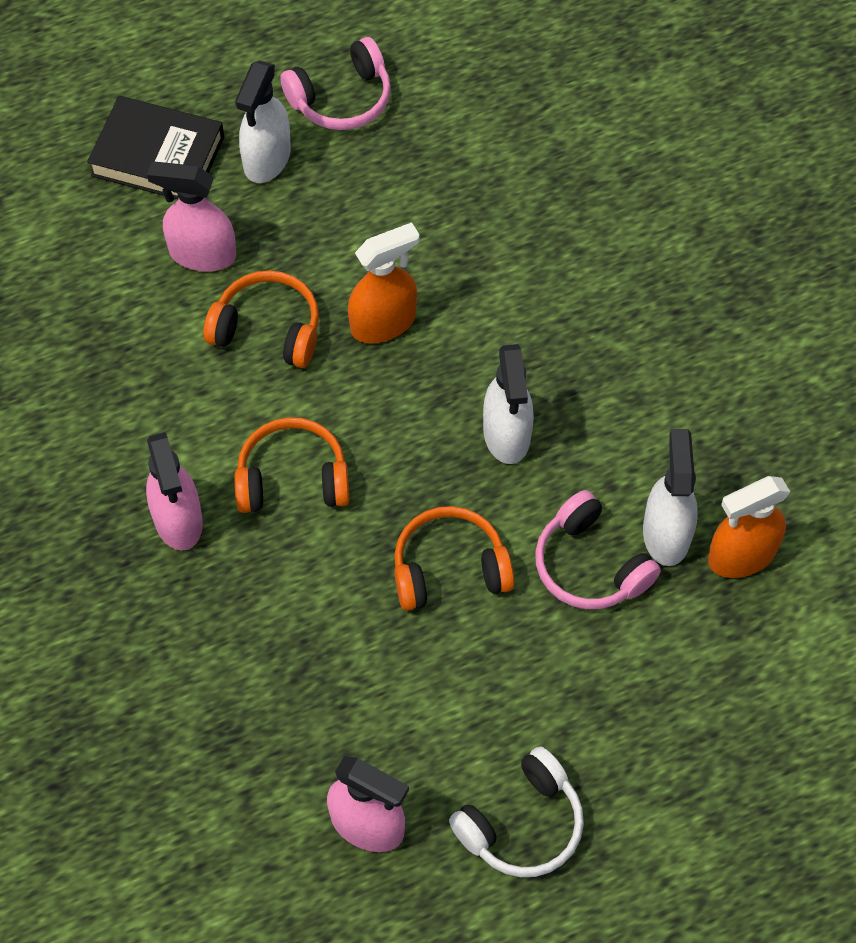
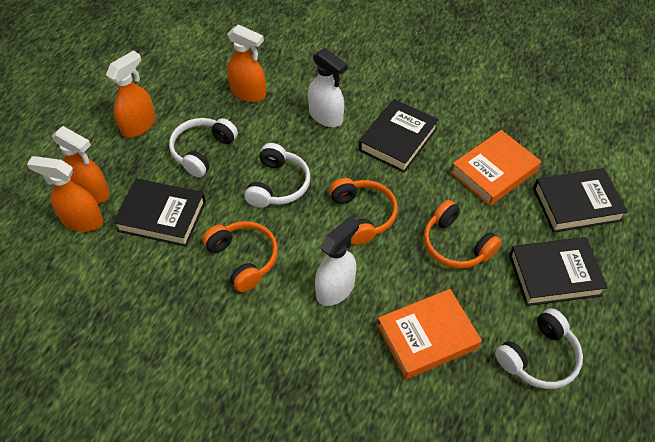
black book: 1 -> 4
orange book: 0 -> 2
orange spray bottle: 2 -> 4
pink headphones: 2 -> 0
pink spray bottle: 3 -> 0
white headphones: 1 -> 3
white spray bottle: 3 -> 2

